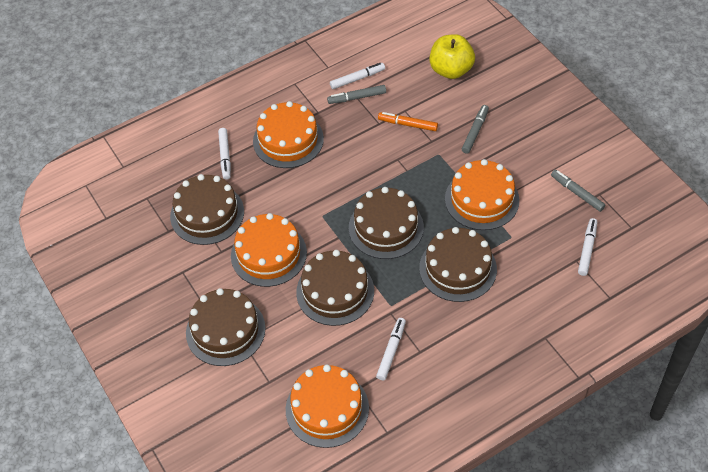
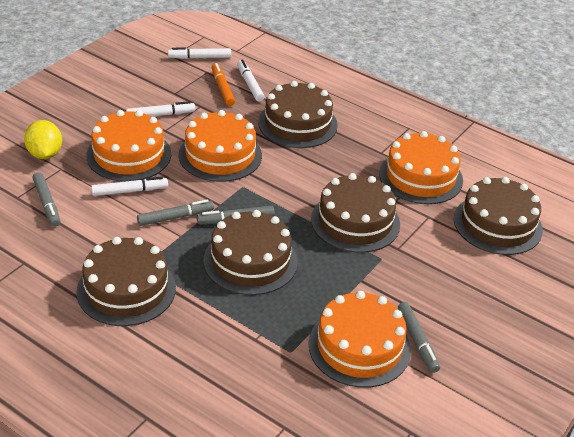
grey marker: 3 -> 4
yellow apple: 1 -> 0
yellow lemon: 0 -> 1

